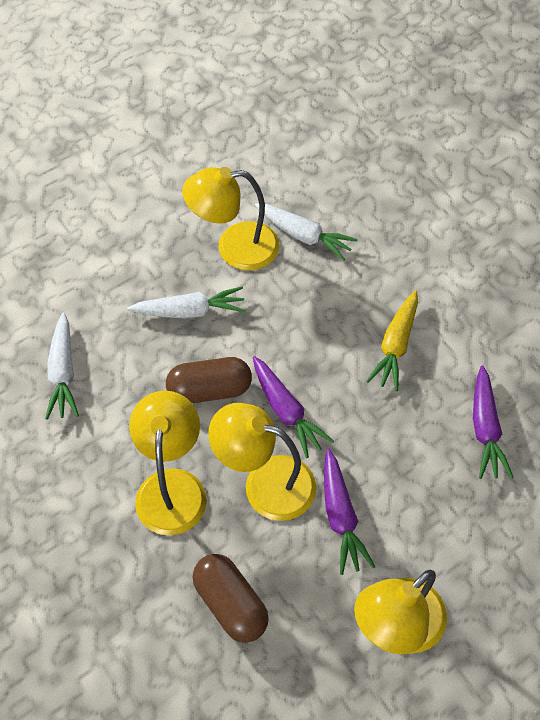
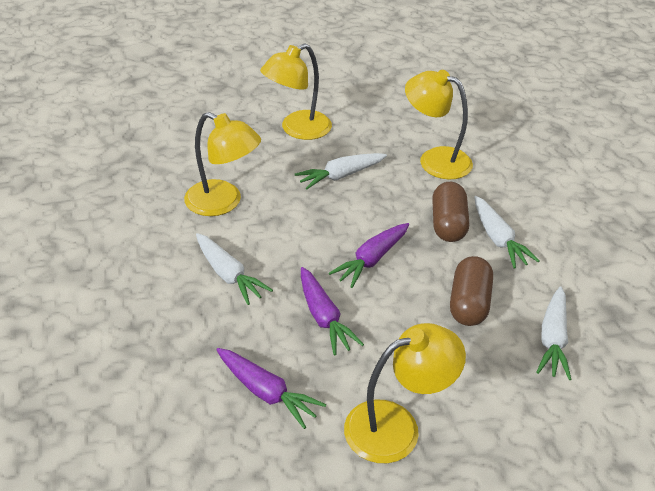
white carrot: 3 -> 4
yellow carrot: 1 -> 0

